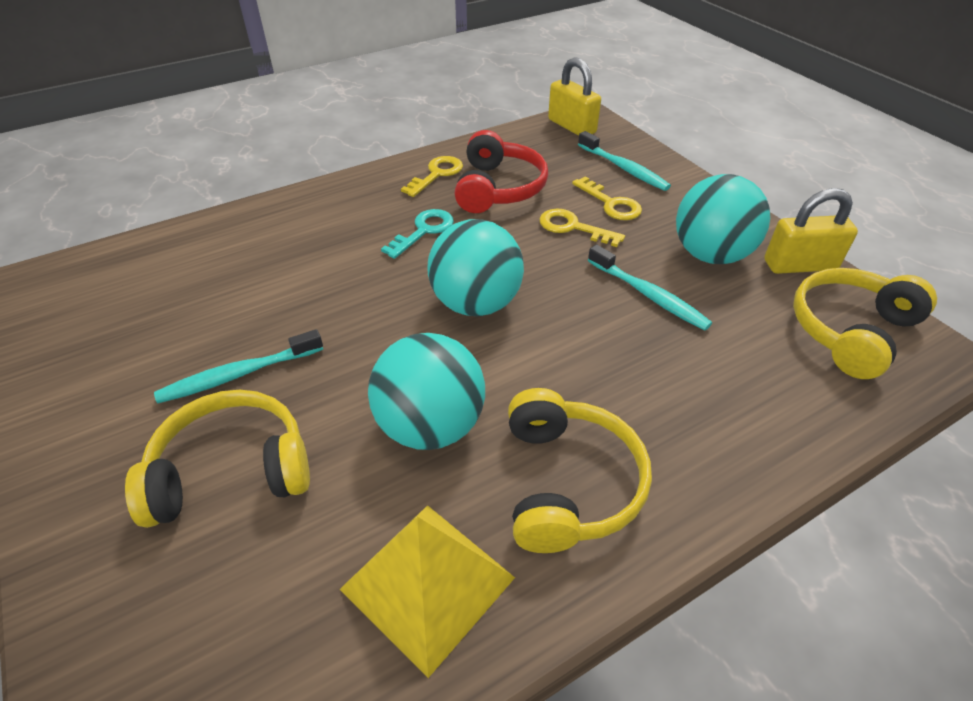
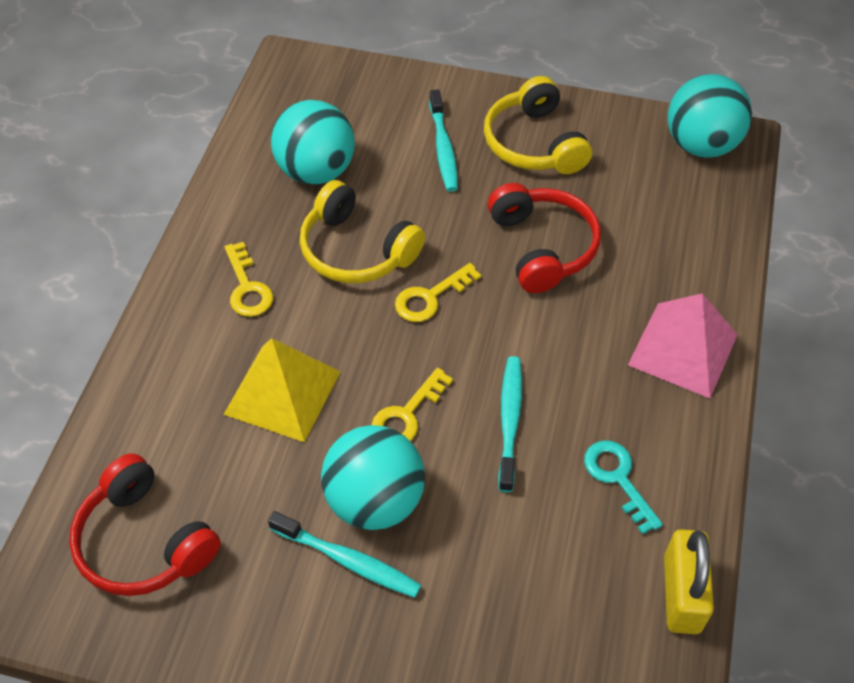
pink pyramid: 0 -> 1
red headphones: 1 -> 2
yellow headphones: 3 -> 2
yellow padlock: 2 -> 1

